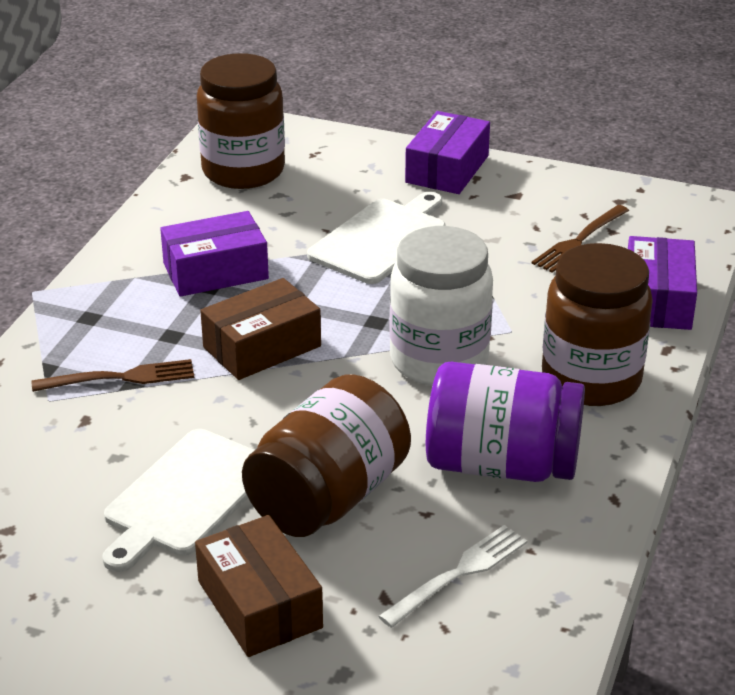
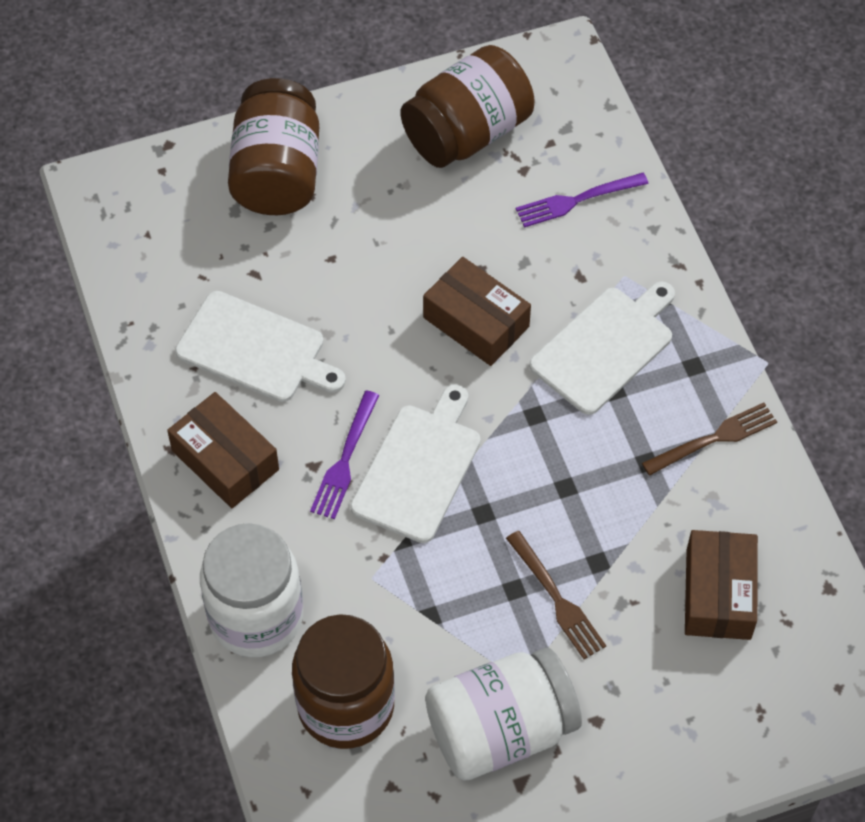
brown box: 2 -> 3
purple box: 3 -> 0
purple fork: 0 -> 2
purple jar: 1 -> 0
white cutting board: 2 -> 3
white fork: 1 -> 0
white jar: 1 -> 2

